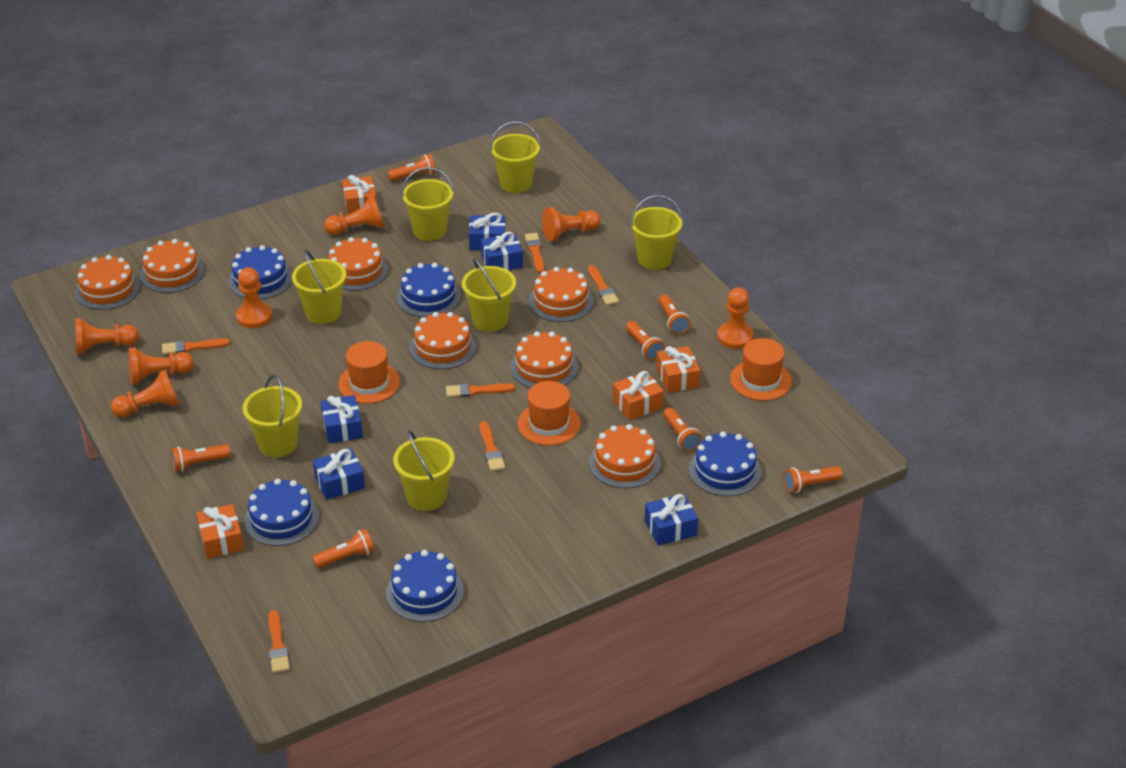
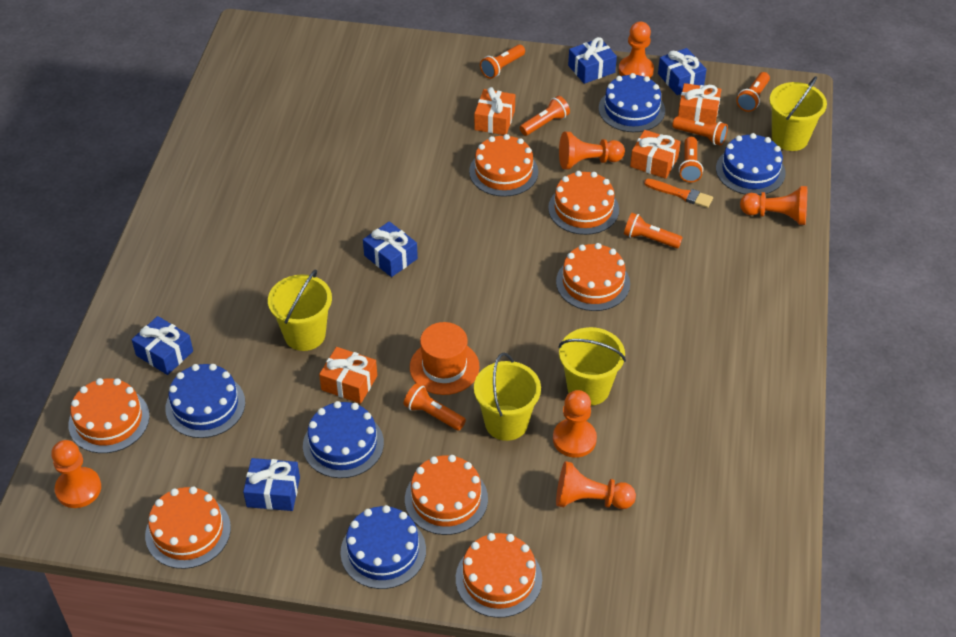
orange brush: 6 -> 1
orange hat: 3 -> 1
orange pawn: 7 -> 6
yellow bucket: 7 -> 4

